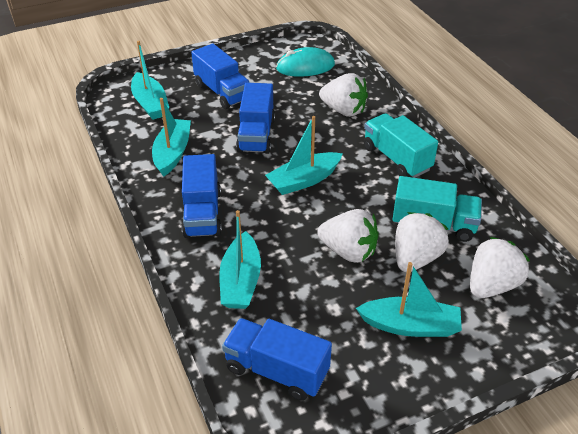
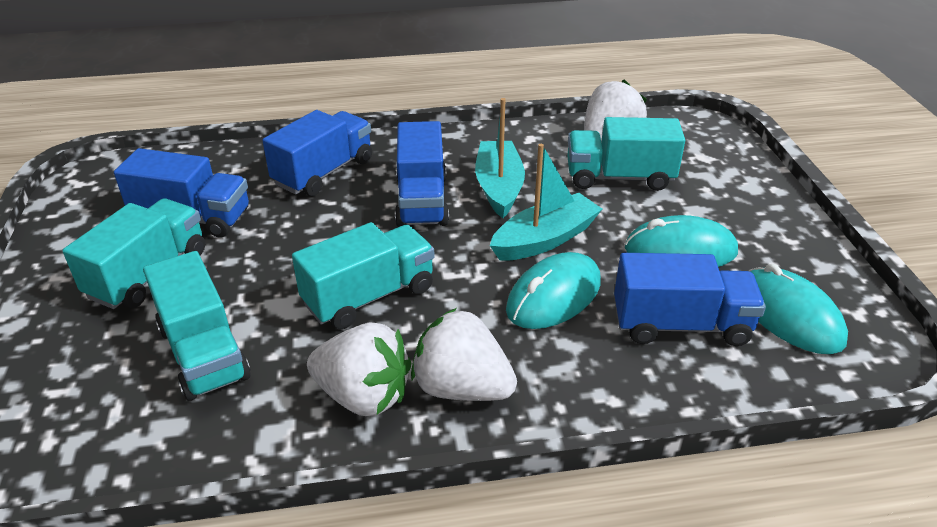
turquoise boat: 5 -> 2
turquoise mouse: 1 -> 3
turquoise truck: 2 -> 4
white strawberry: 4 -> 3

